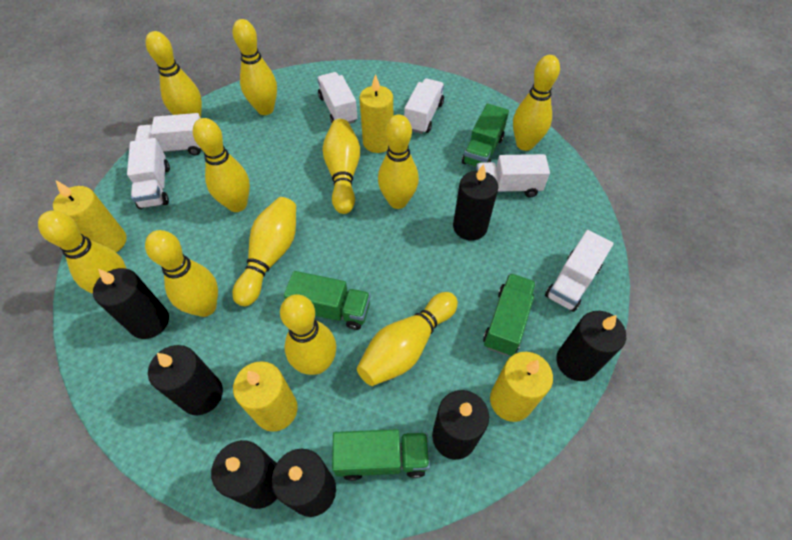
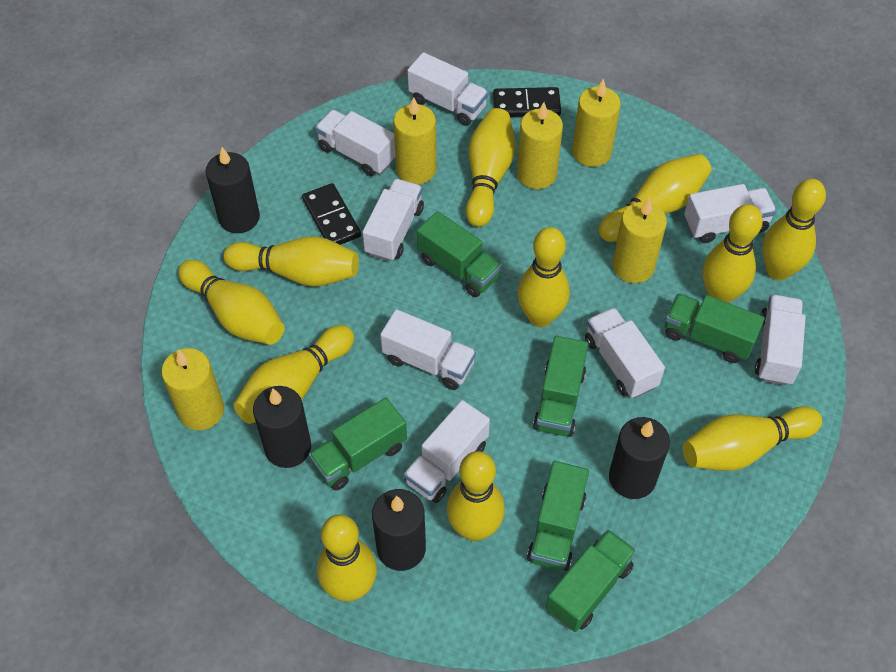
black candle: 7 -> 4
black domino: 0 -> 2
green truck: 4 -> 6
white truck: 6 -> 8
yellow candle: 4 -> 5

